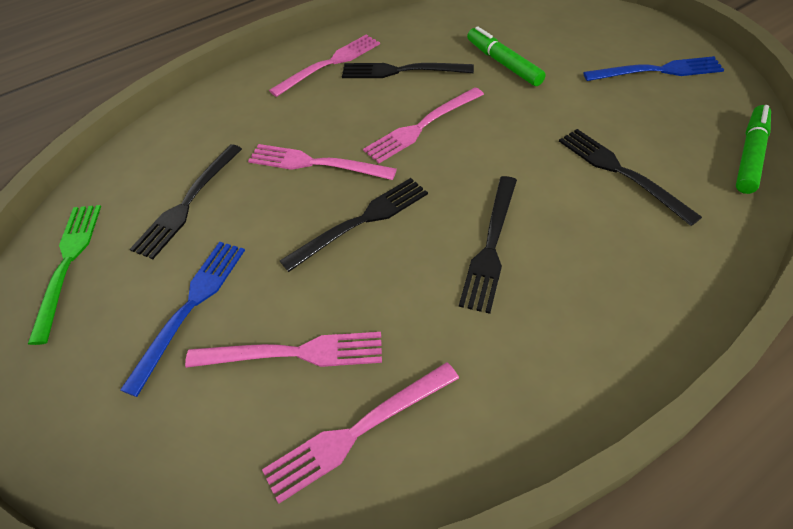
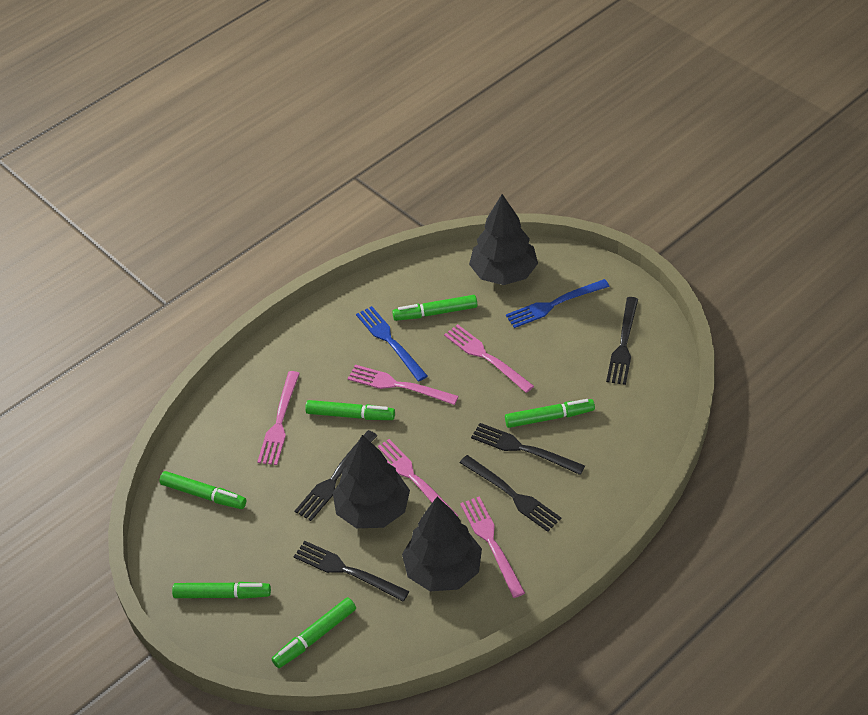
black tree: 0 -> 3
green fork: 1 -> 0
green marker: 2 -> 6

